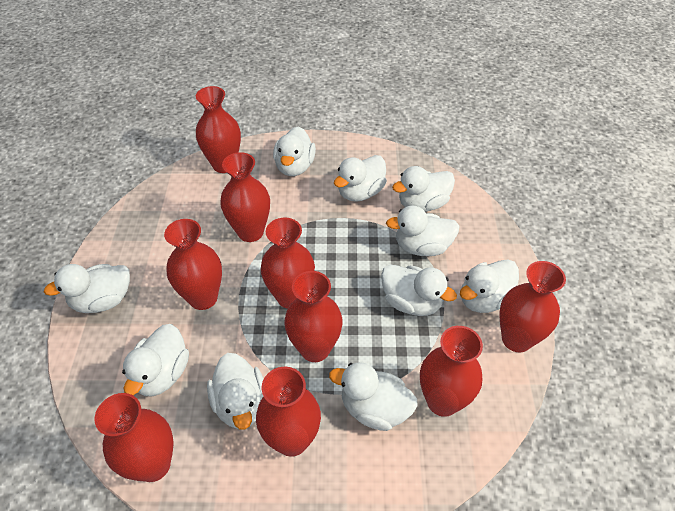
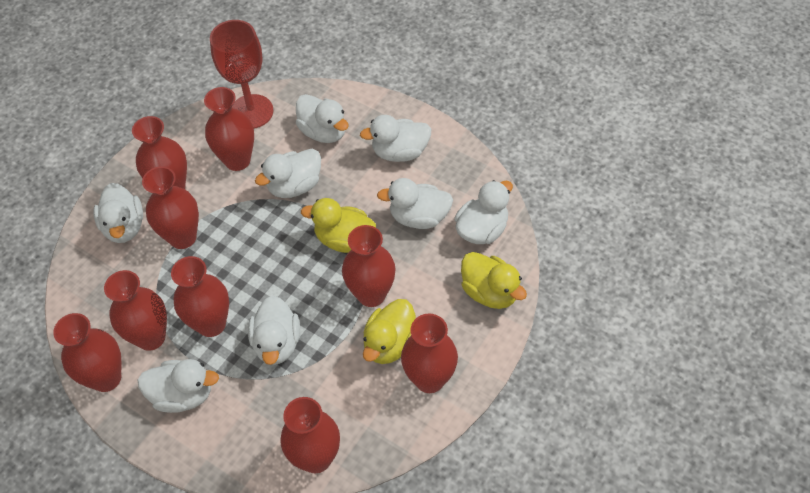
red goblet: 0 -> 1
white duck: 10 -> 8
yellow duck: 0 -> 3

